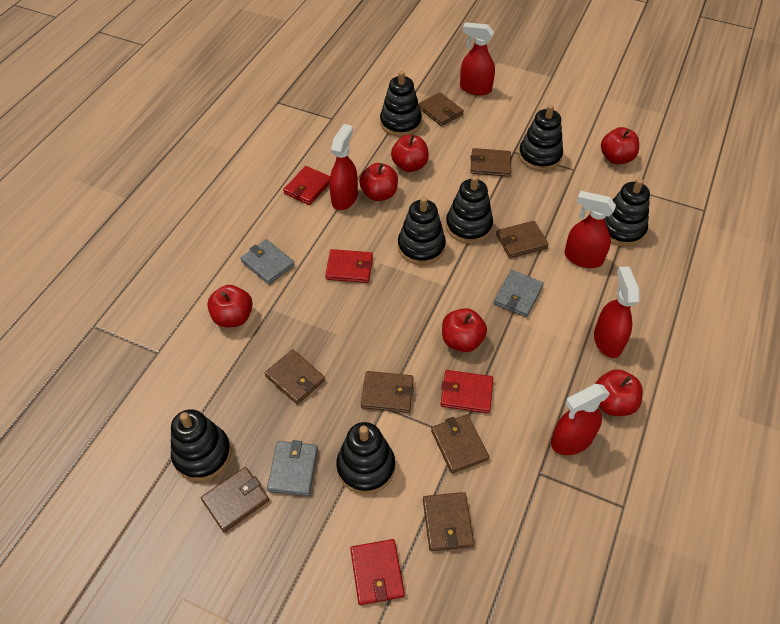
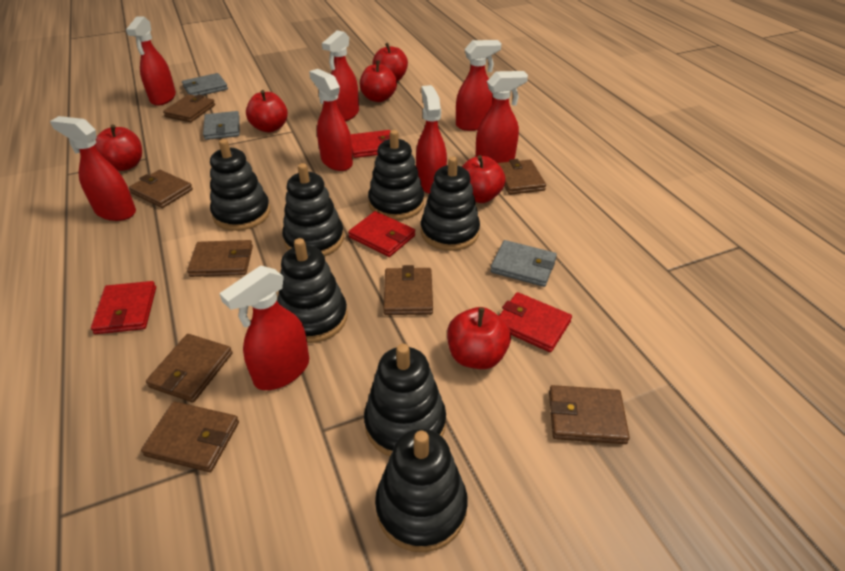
red spray bottle: 5 -> 8

